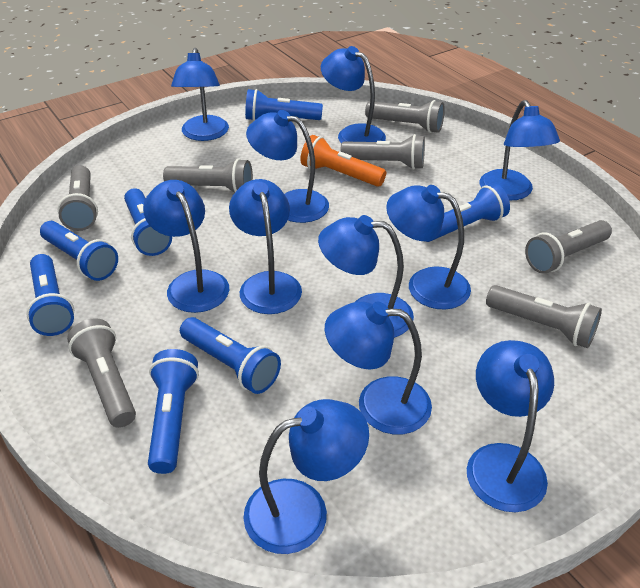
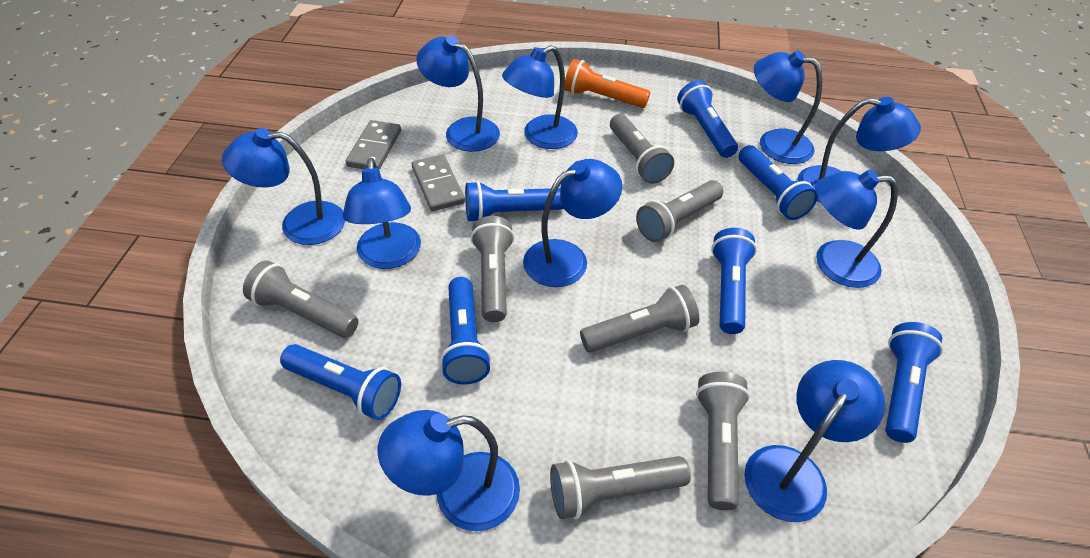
blue lamp: 11 -> 10
grey domino: 0 -> 2

